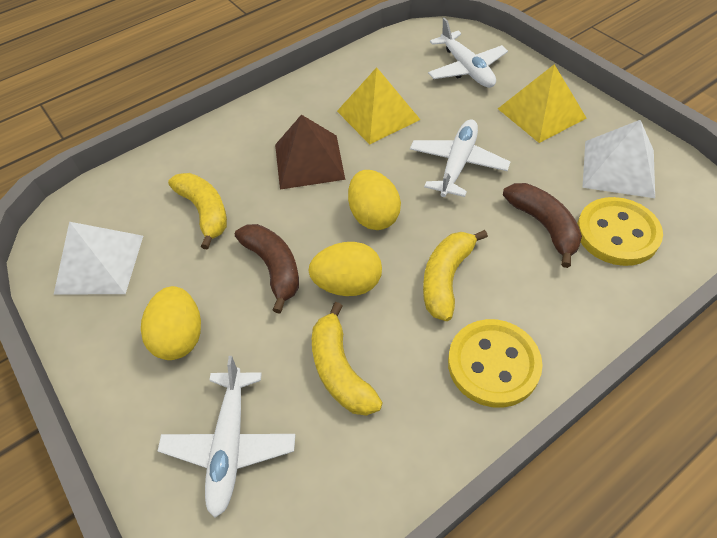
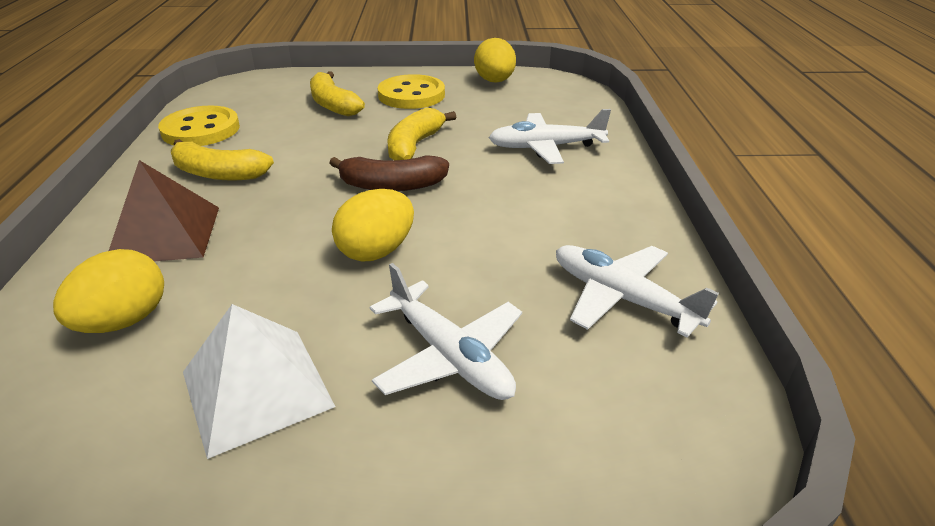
brown banana: 2 -> 1
white pyramid: 2 -> 1
yellow pyramid: 2 -> 0

